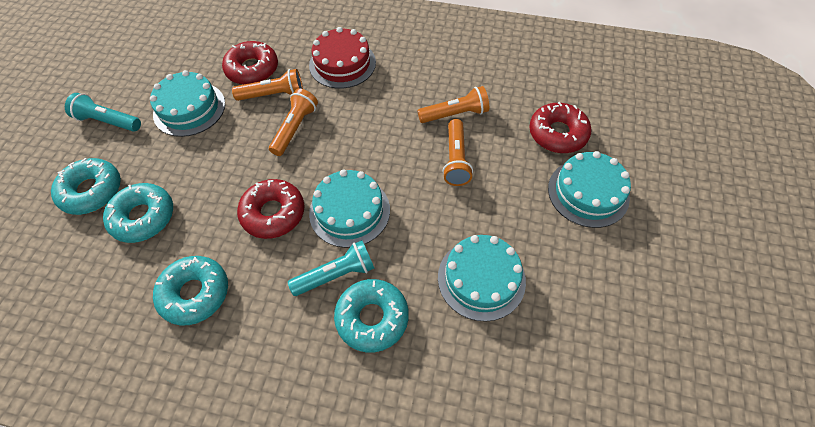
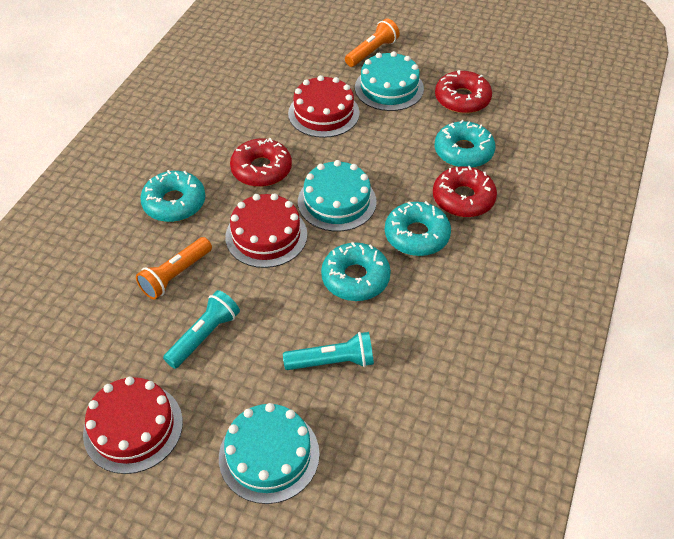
orange flashlight: 4 -> 2
red cake: 1 -> 3
turquoise cake: 4 -> 3

